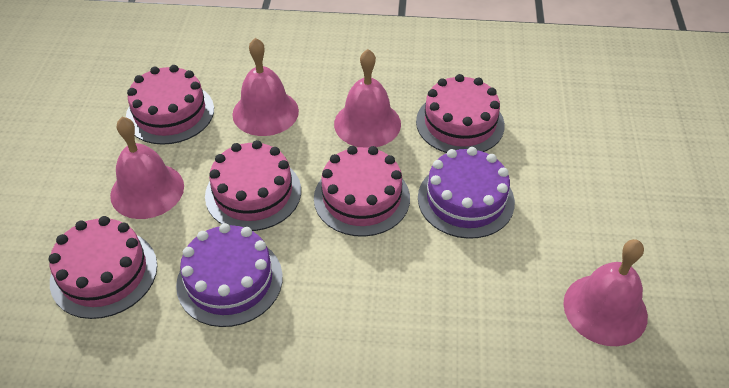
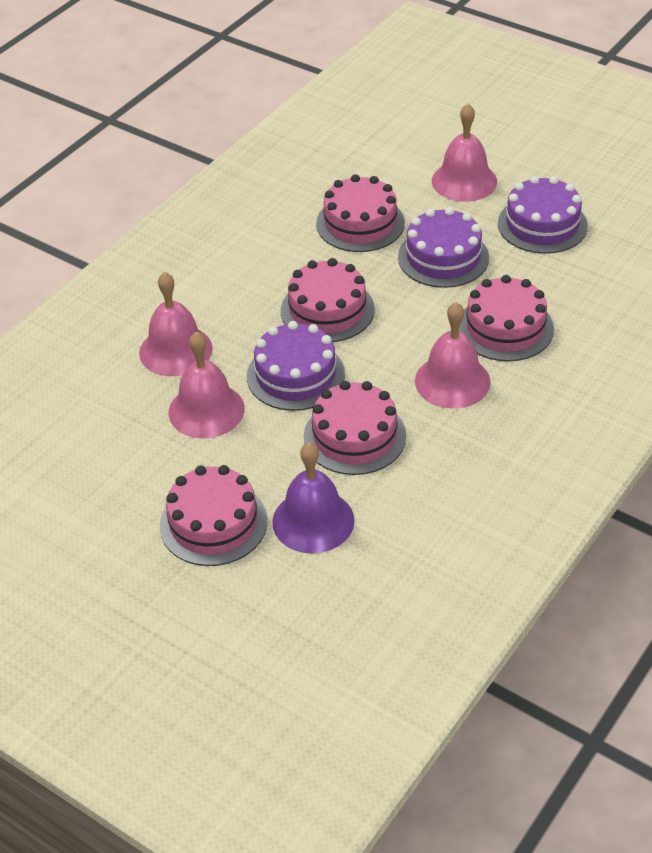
purple bell: 0 -> 1
purple cake: 2 -> 3

